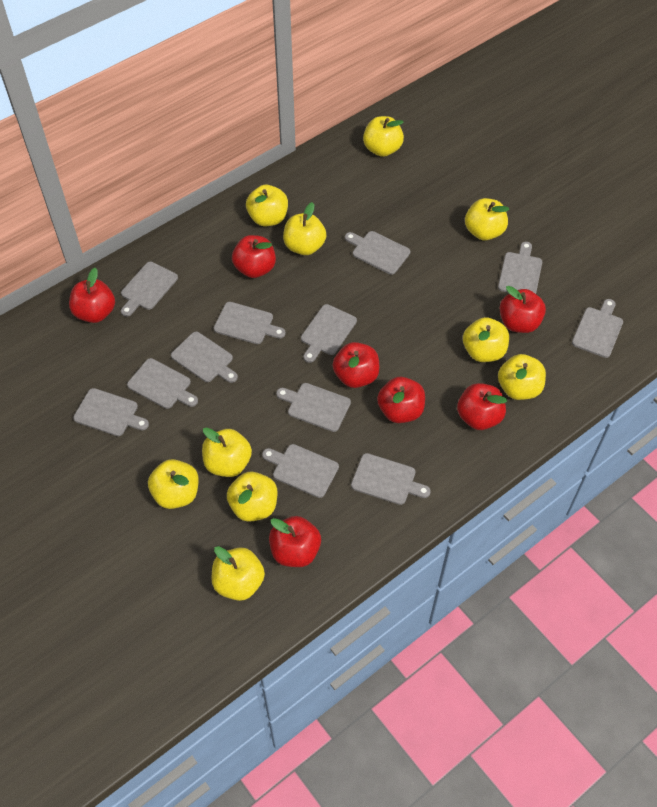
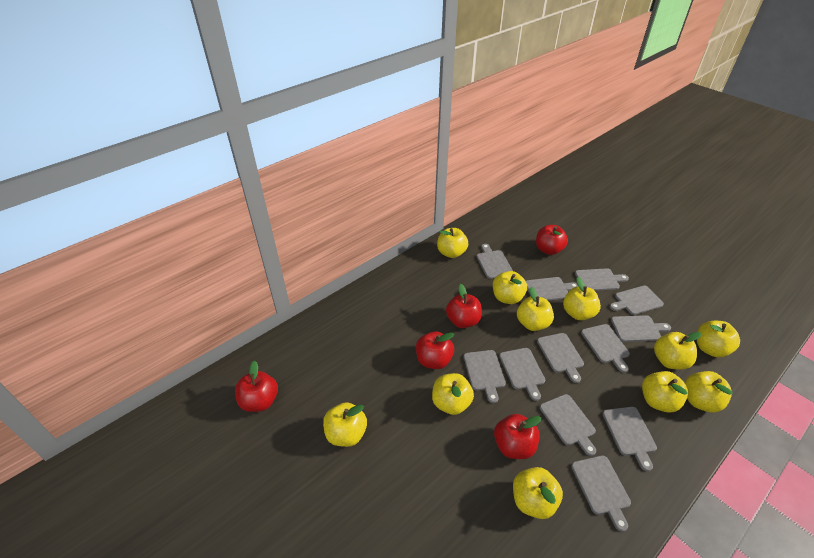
red apple: 7 -> 5
yellow apple: 10 -> 11

